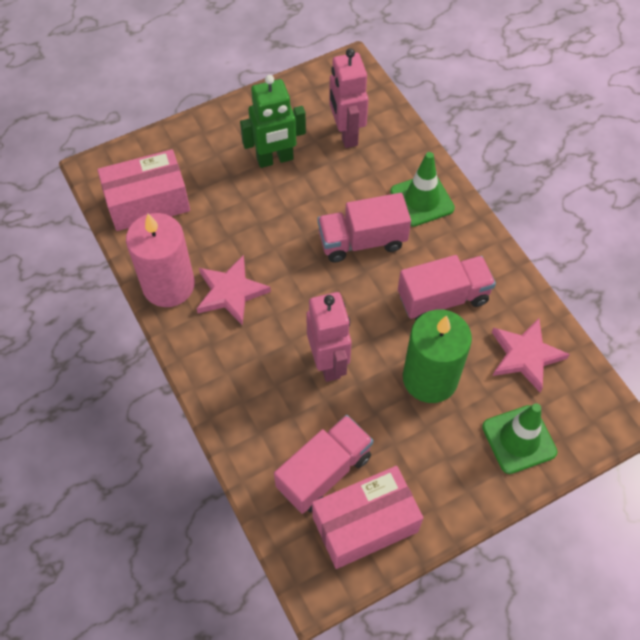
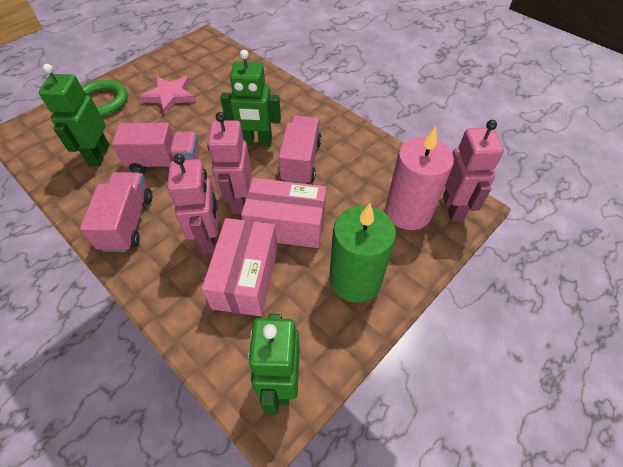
green ring: 0 -> 1
green robot: 1 -> 3
green traffic cone: 2 -> 0
pink robot: 2 -> 3
pink star: 2 -> 1

